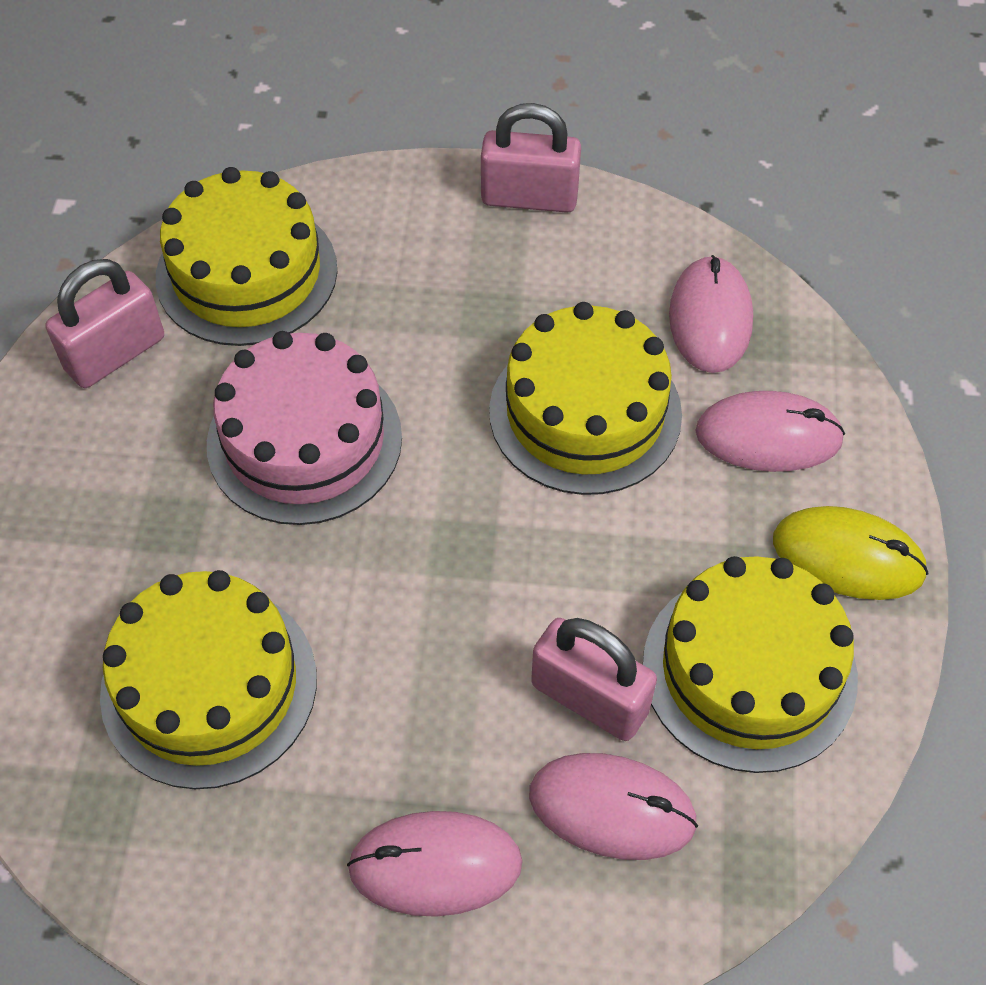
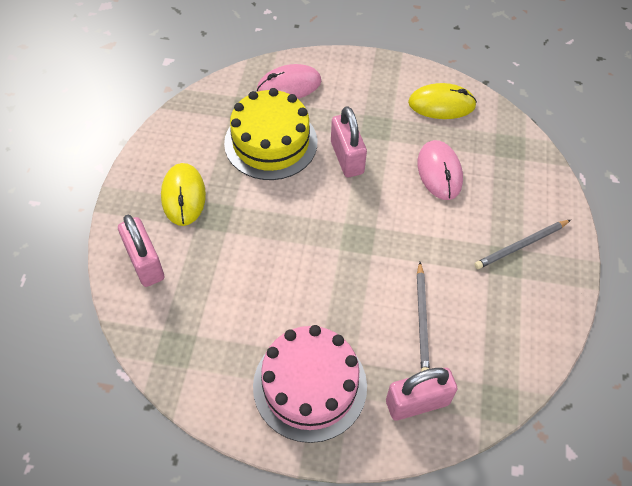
grey pencil: 0 -> 2
pink mouse: 4 -> 2
yellow cake: 4 -> 1
yellow mouse: 1 -> 2

